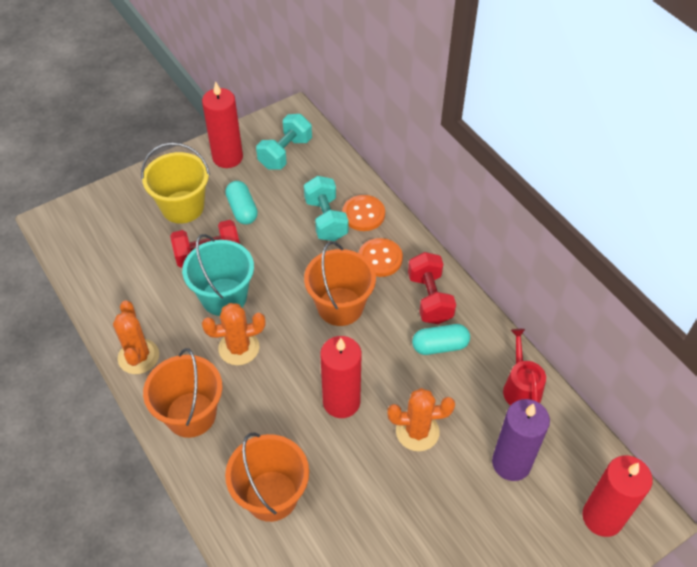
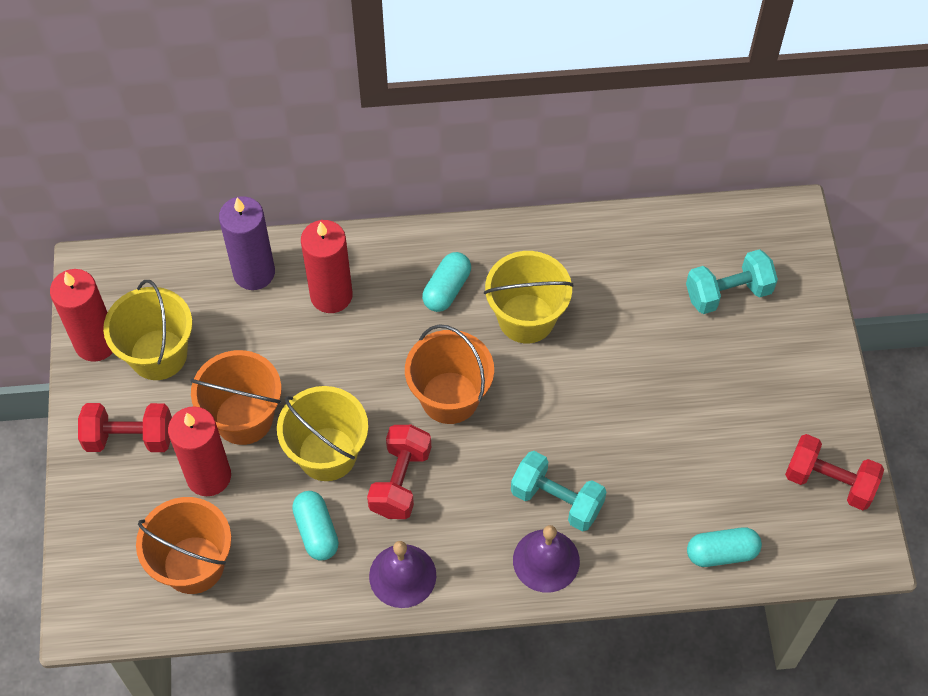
orange button: 2 -> 0
orange cactus: 3 -> 0
purple bell: 0 -> 2
red dumbbell: 2 -> 3
red watering can: 1 -> 0
turquoise bucket: 1 -> 0
turquoise capsule: 2 -> 3
yellow bucket: 1 -> 3

